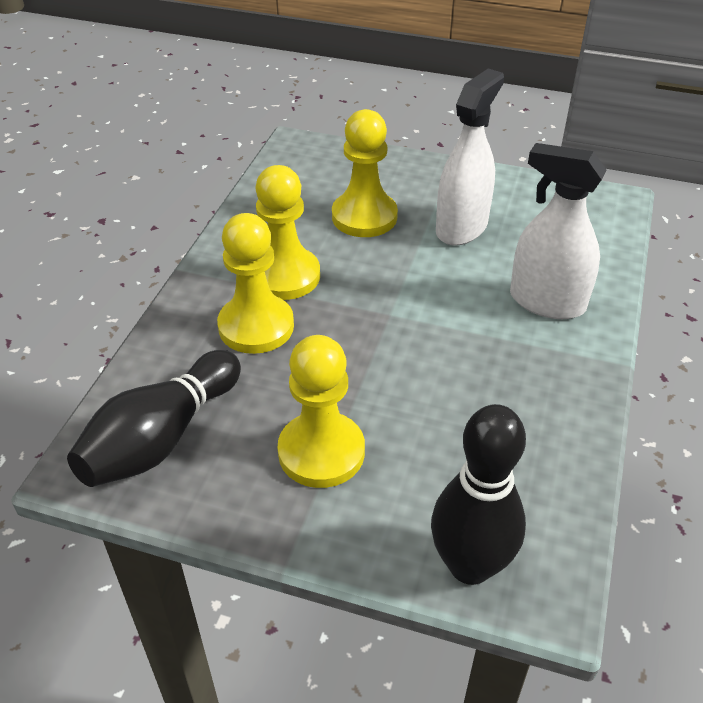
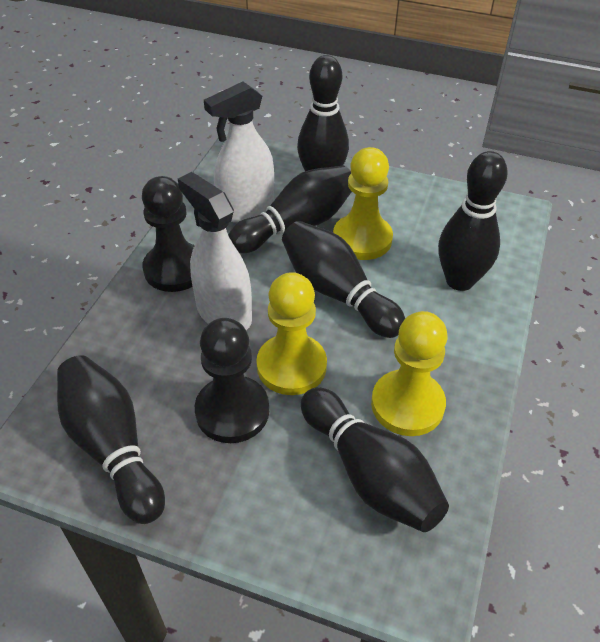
black bowling pin: 2 -> 6
black pawn: 0 -> 2
yellow pawn: 4 -> 3

